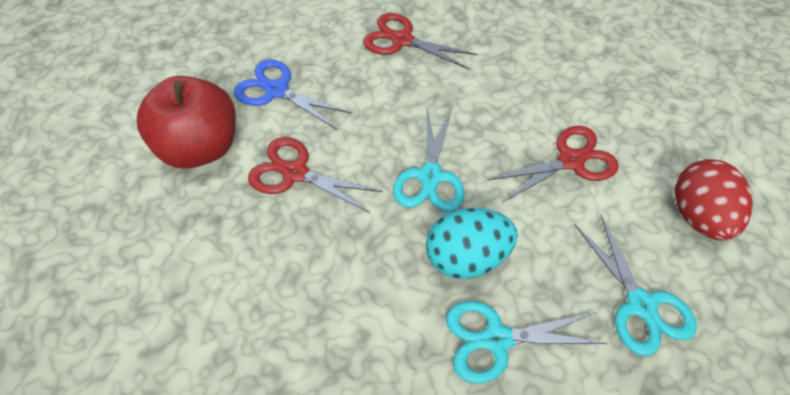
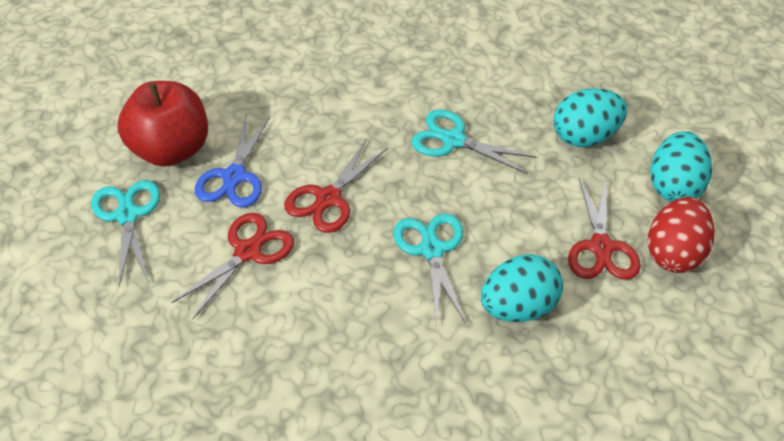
turquoise egg: 1 -> 3

